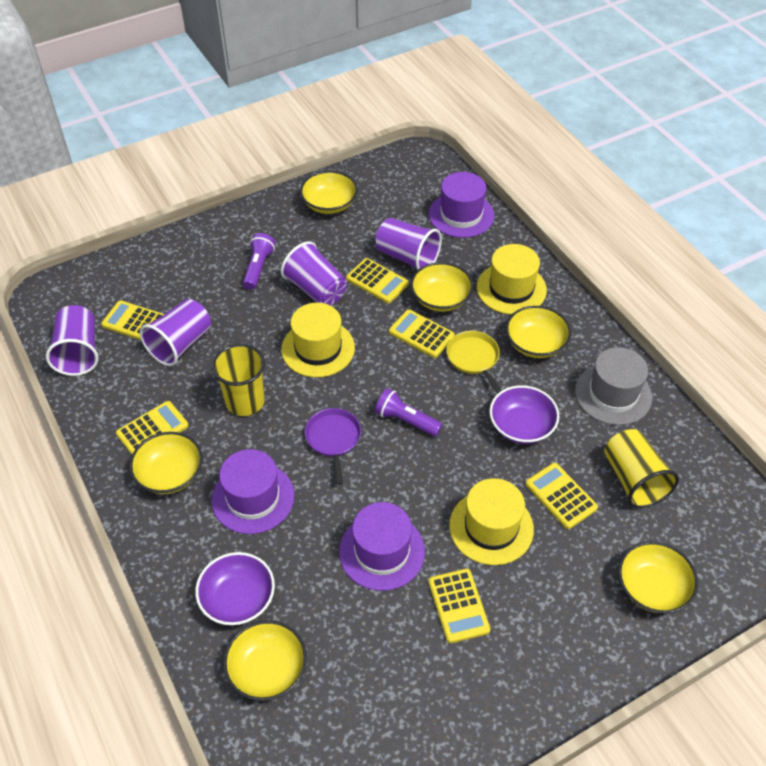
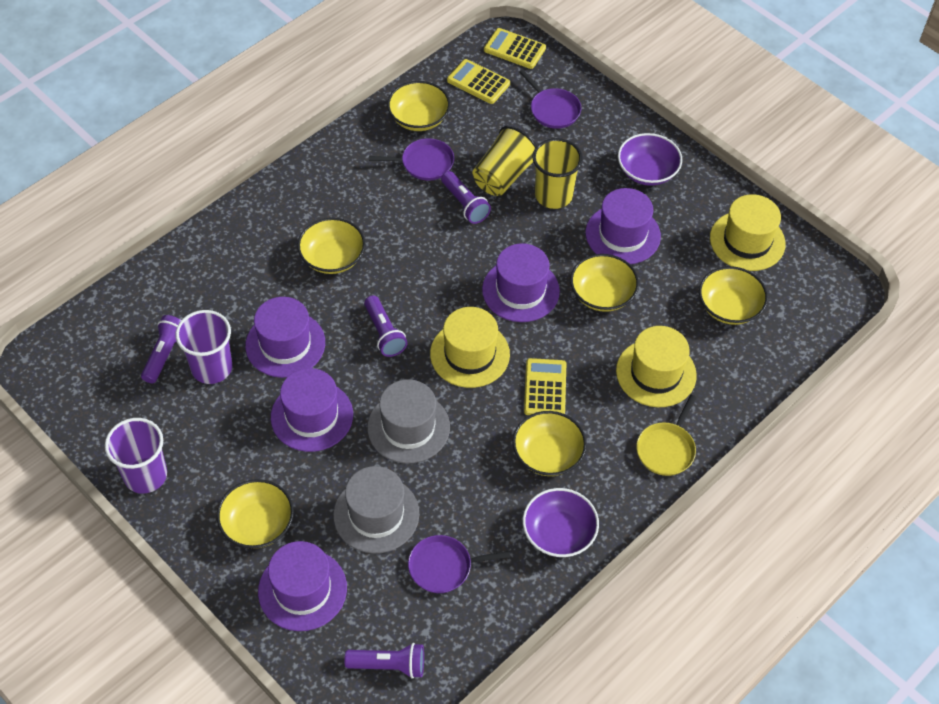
grey hat: 1 -> 2
purple cup: 4 -> 2
purple flashlight: 2 -> 4
purple hat: 3 -> 5
purple pan: 1 -> 3
yellow calculator: 6 -> 3

